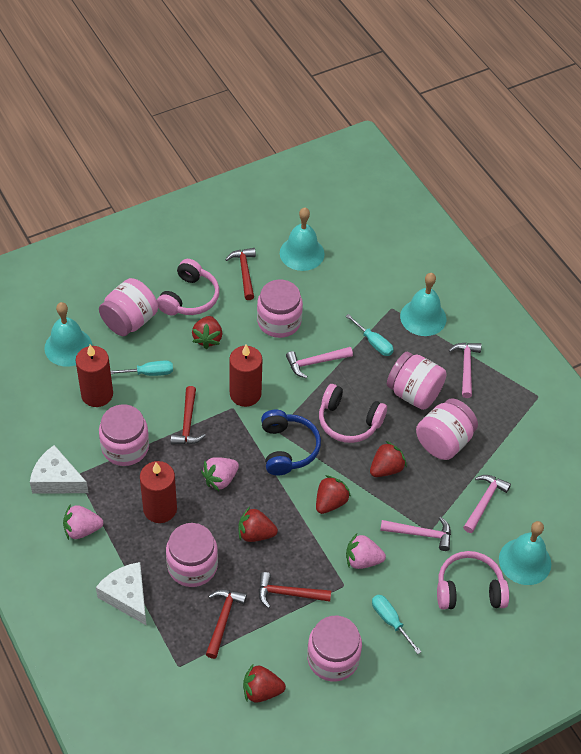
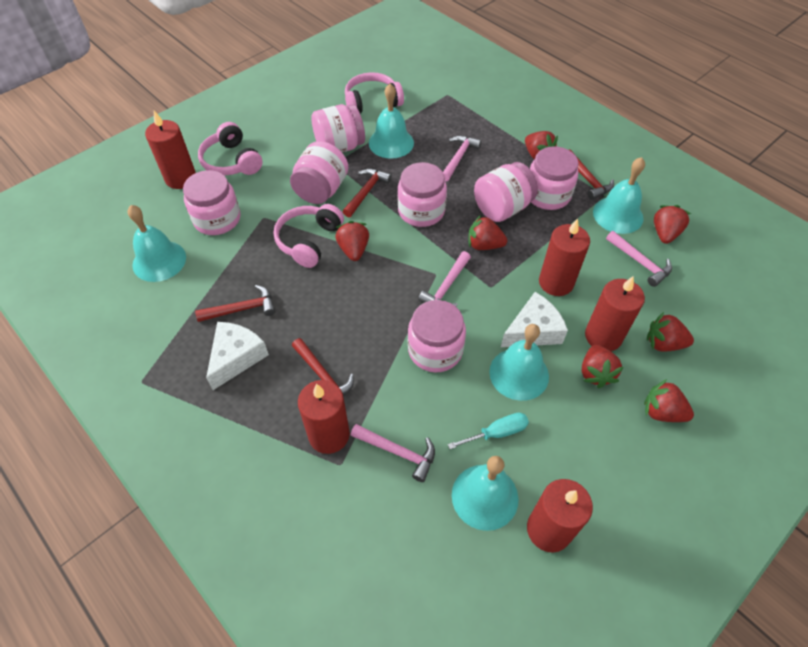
blue headphones: 1 -> 0
pink strawberry: 3 -> 0
red candle: 3 -> 5
red strawberry: 5 -> 7
turquoise bell: 4 -> 5
turquoise screwdriver: 3 -> 1

